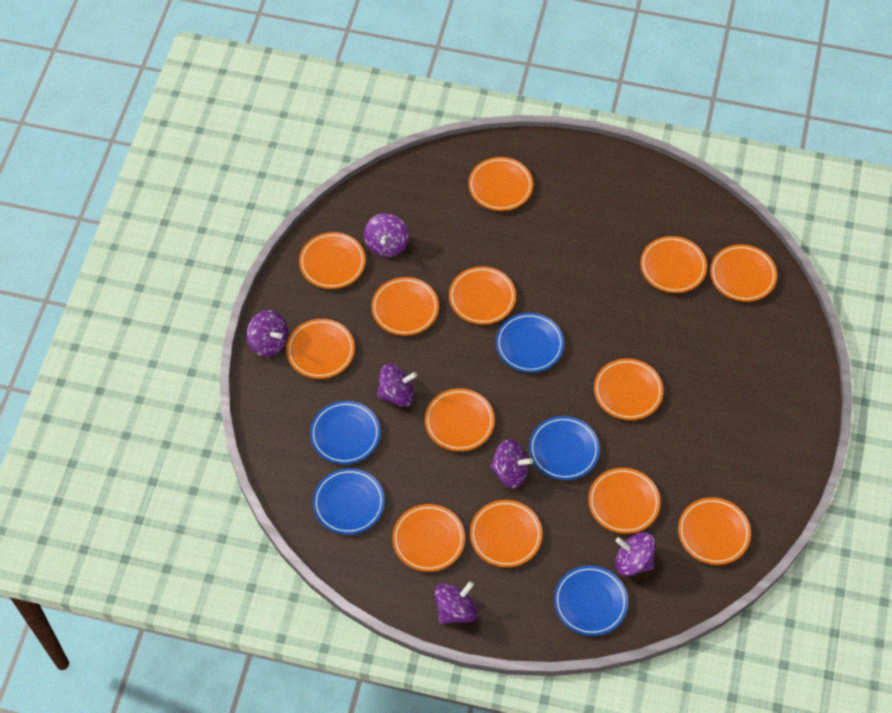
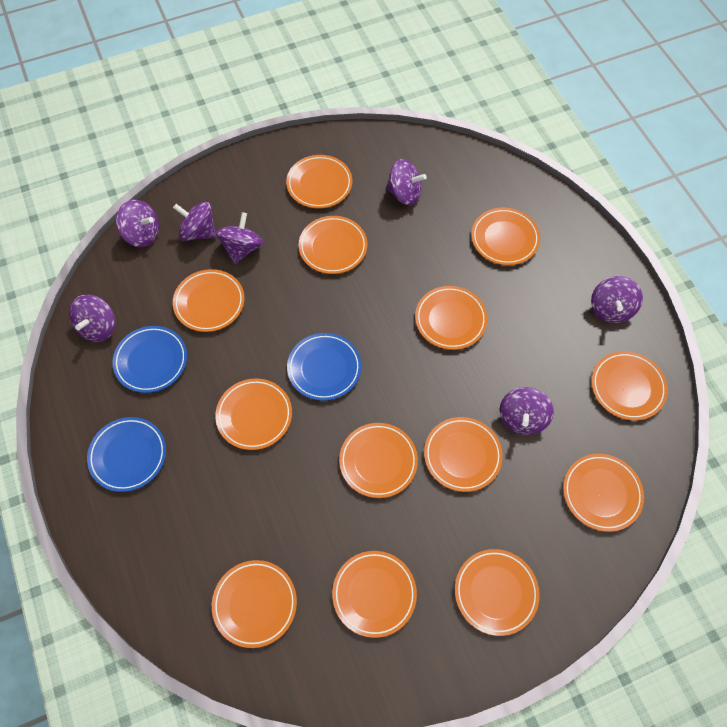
blue plate: 5 -> 3
purple spinning top: 6 -> 7

